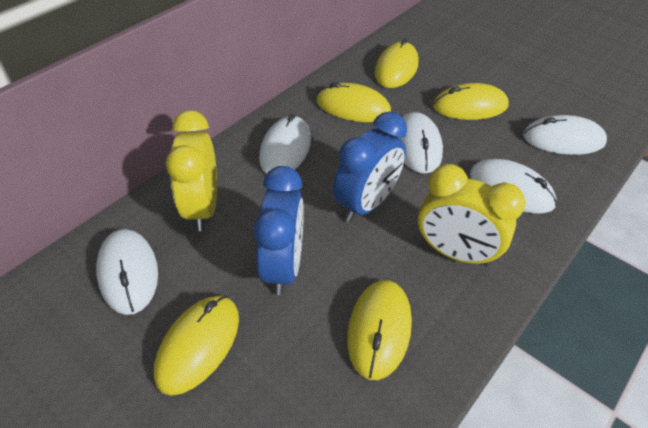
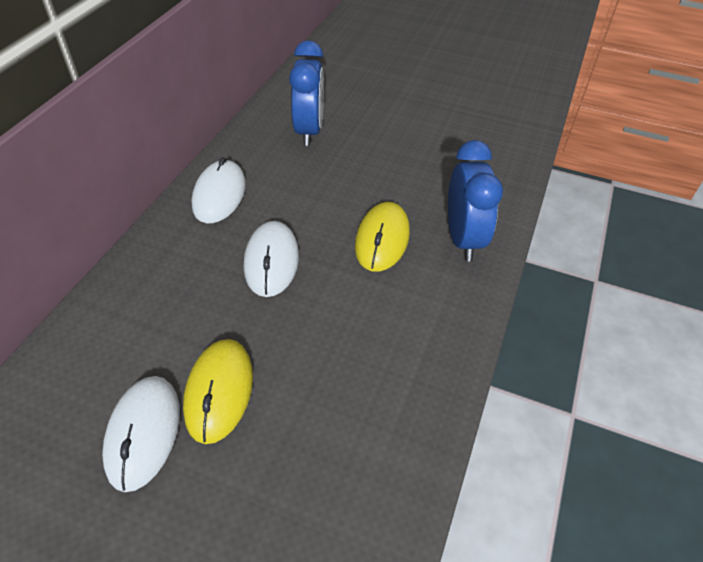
white mouse: 5 -> 3
yellow clock: 2 -> 0
yellow mouse: 5 -> 2

